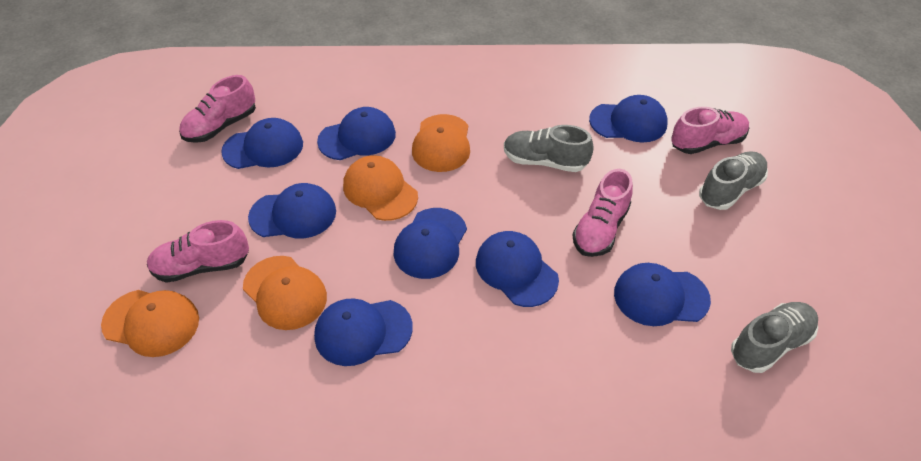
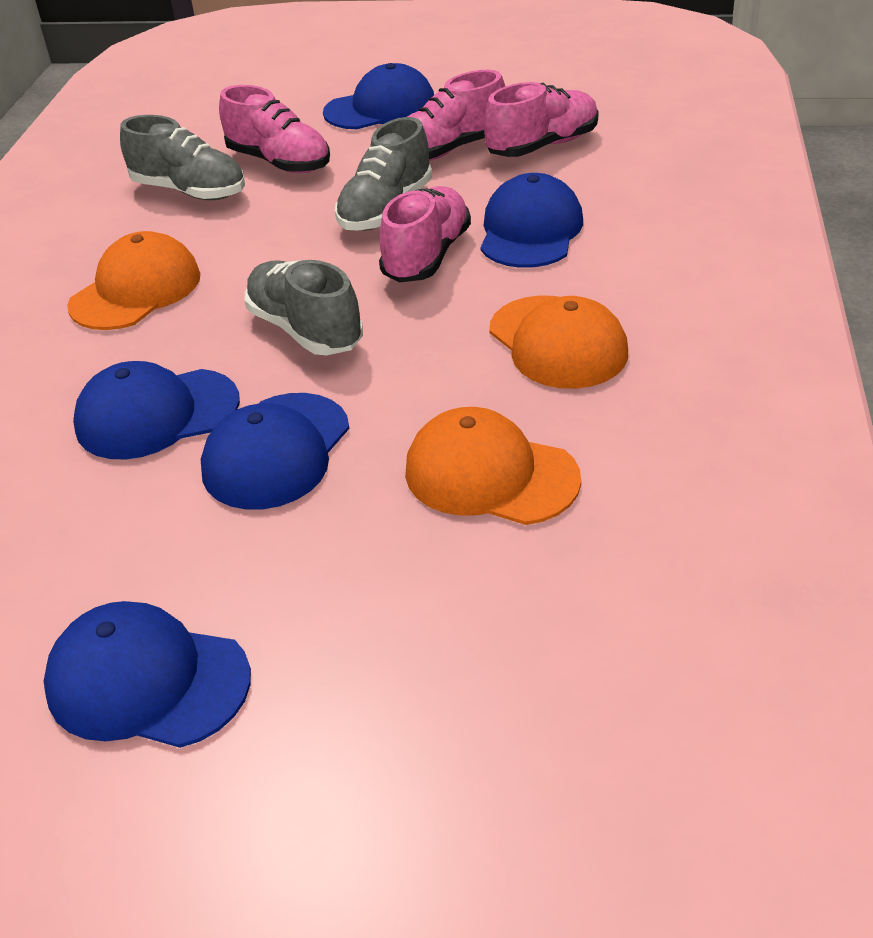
blue cap: 8 -> 5
orange cap: 4 -> 3

